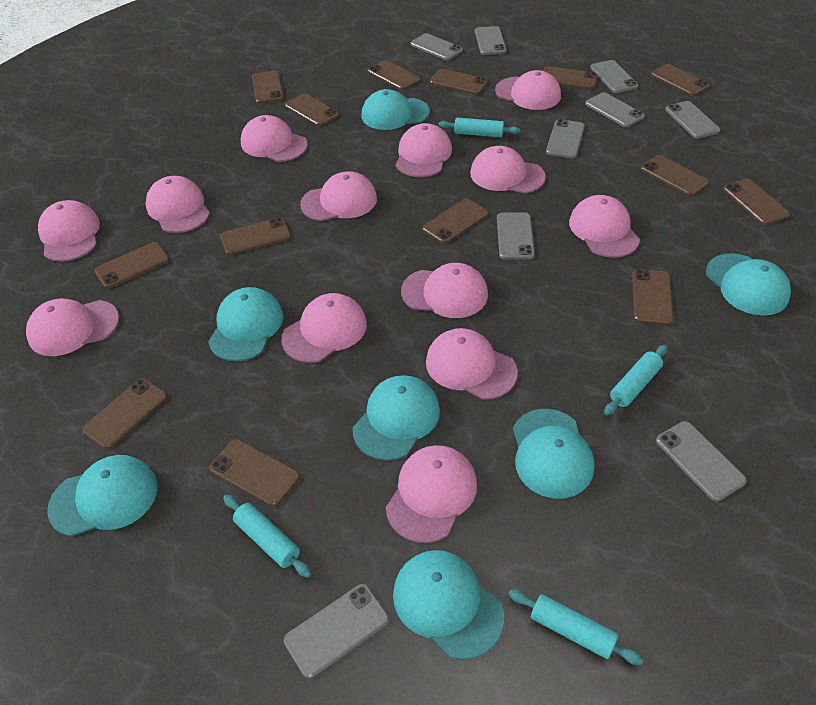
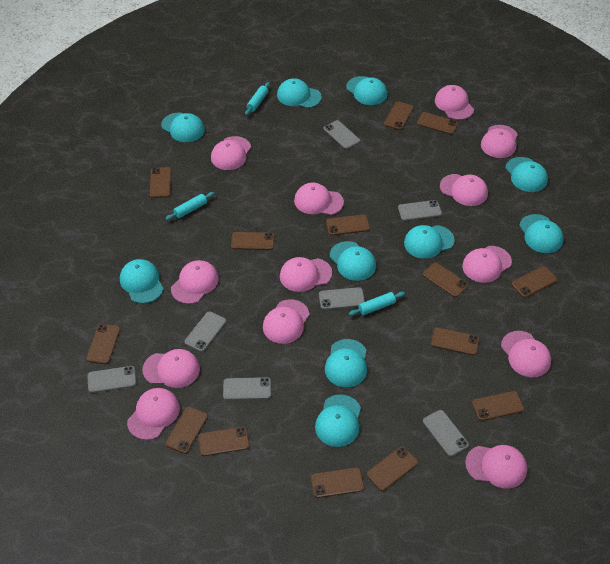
grey phone: 9 -> 7
turquoise cap: 7 -> 10
turquoise rolling pin: 4 -> 3

